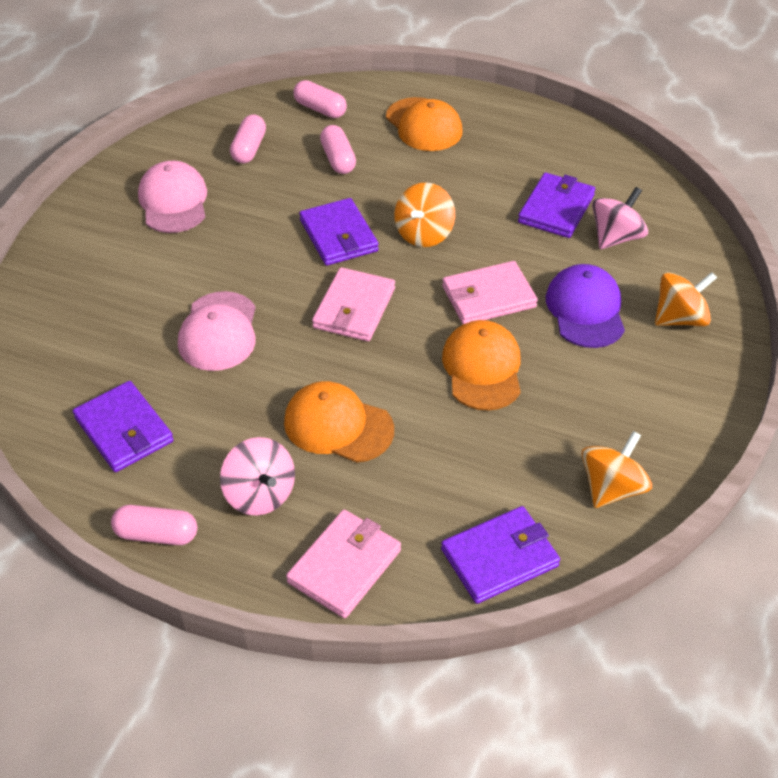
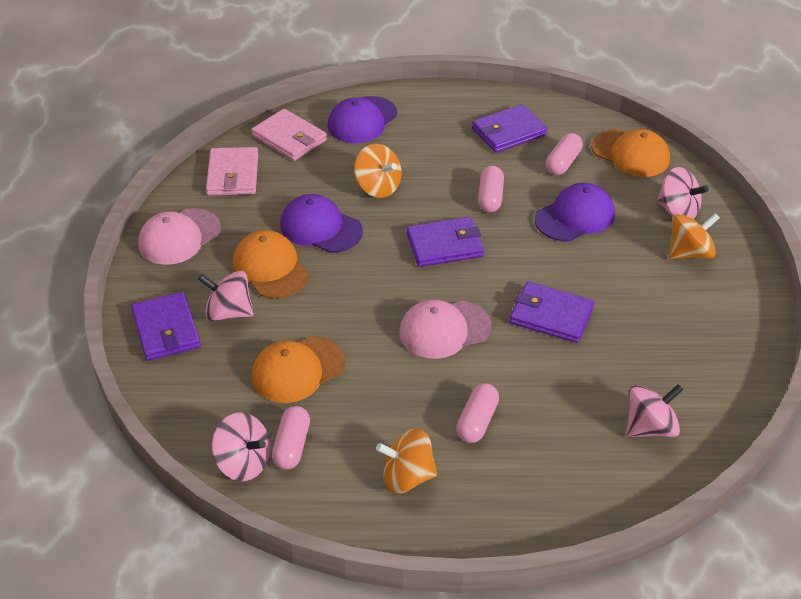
pink spinning top: 2 -> 4
pink wallet: 3 -> 2
purple cap: 1 -> 3

